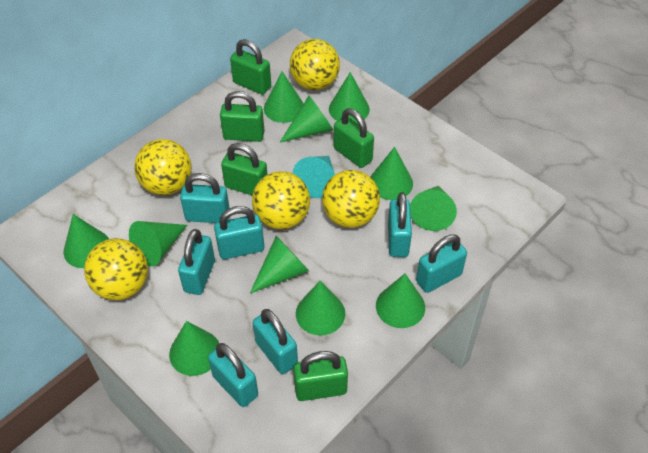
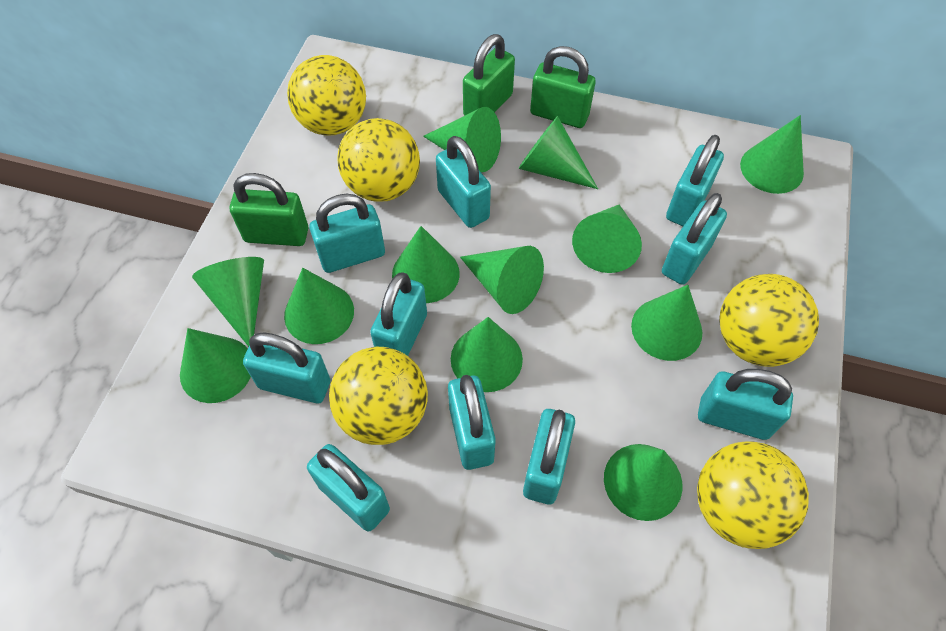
green cone: 11 -> 12
green padlock: 5 -> 3
turquoise cone: 1 -> 0
turquoise padlock: 7 -> 10

